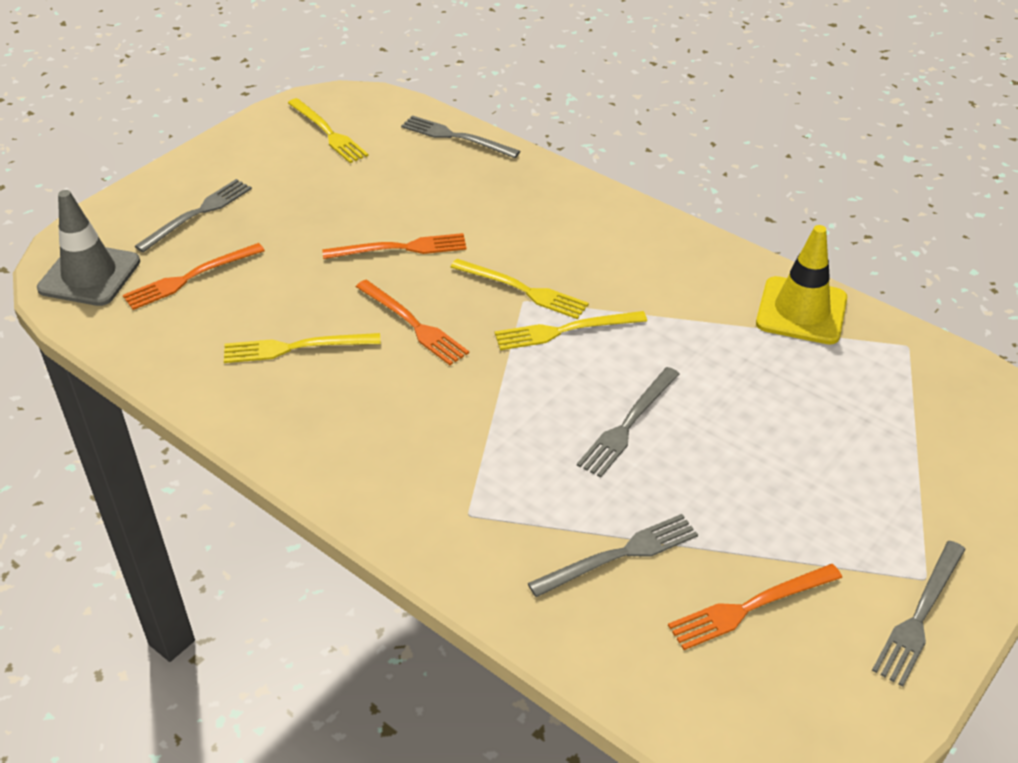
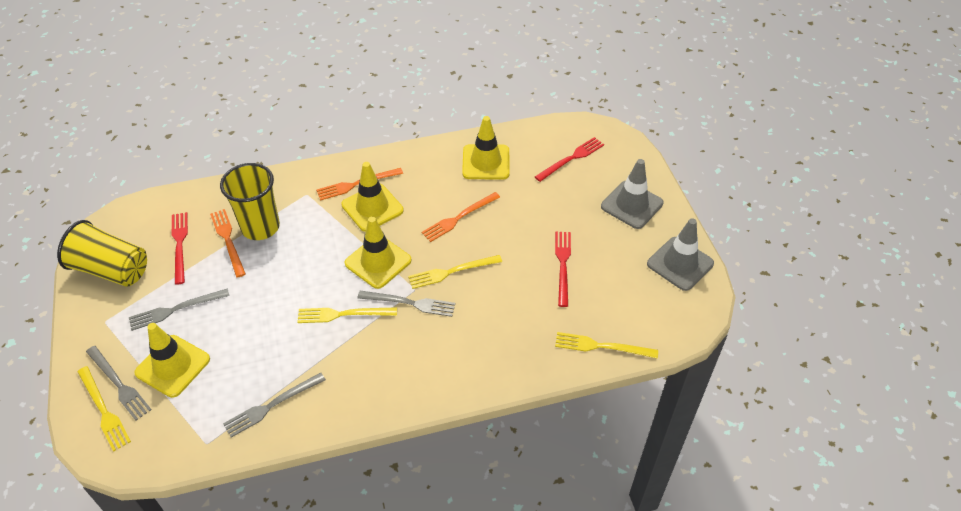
grey fork: 5 -> 4
grey traffic cone: 1 -> 2
orange fork: 4 -> 3
red fork: 0 -> 3
yellow cup: 0 -> 2
yellow traffic cone: 1 -> 4

